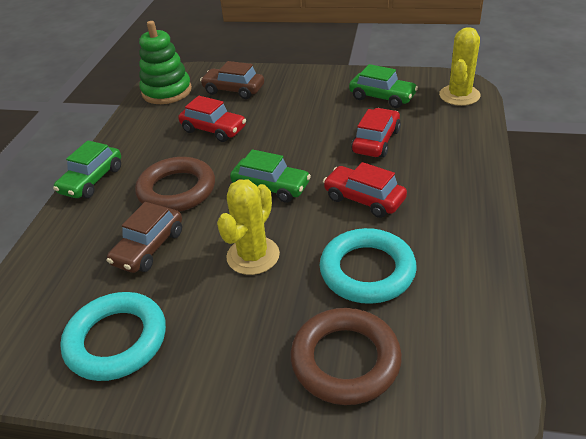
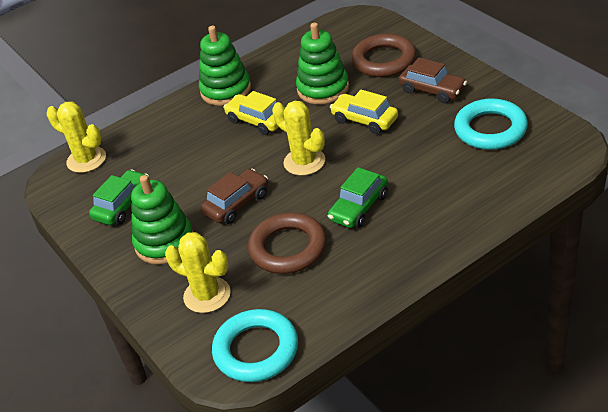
green car: 3 -> 2
green stacking toy: 1 -> 3
red car: 3 -> 0
yellow cactus: 2 -> 3
yellow car: 0 -> 2

